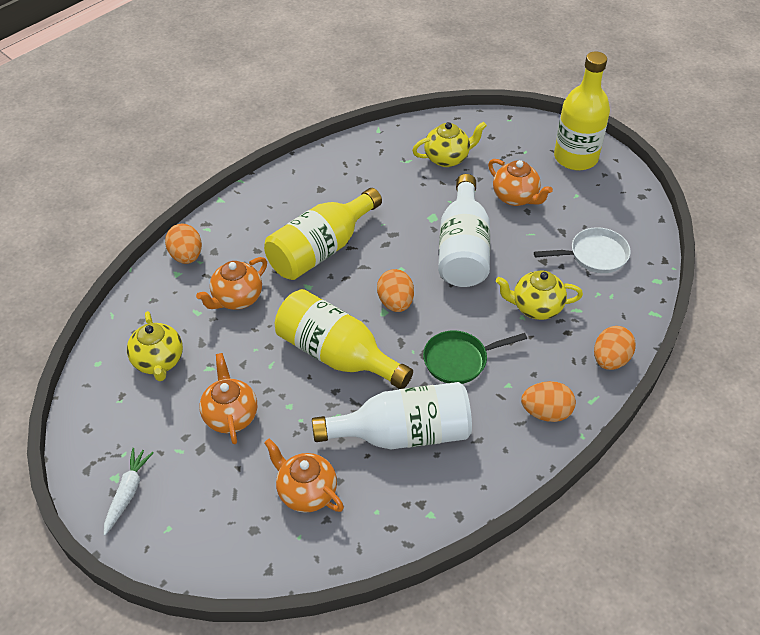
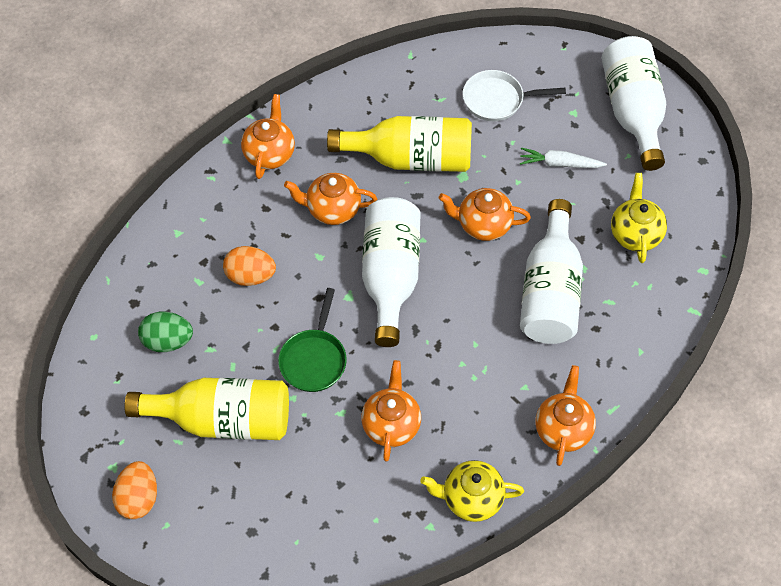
green egg: 0 -> 1
orange egg: 4 -> 2
orange teapot: 4 -> 5
white bottle: 2 -> 3
yellow bottle: 3 -> 2
yellow teapot: 3 -> 2

